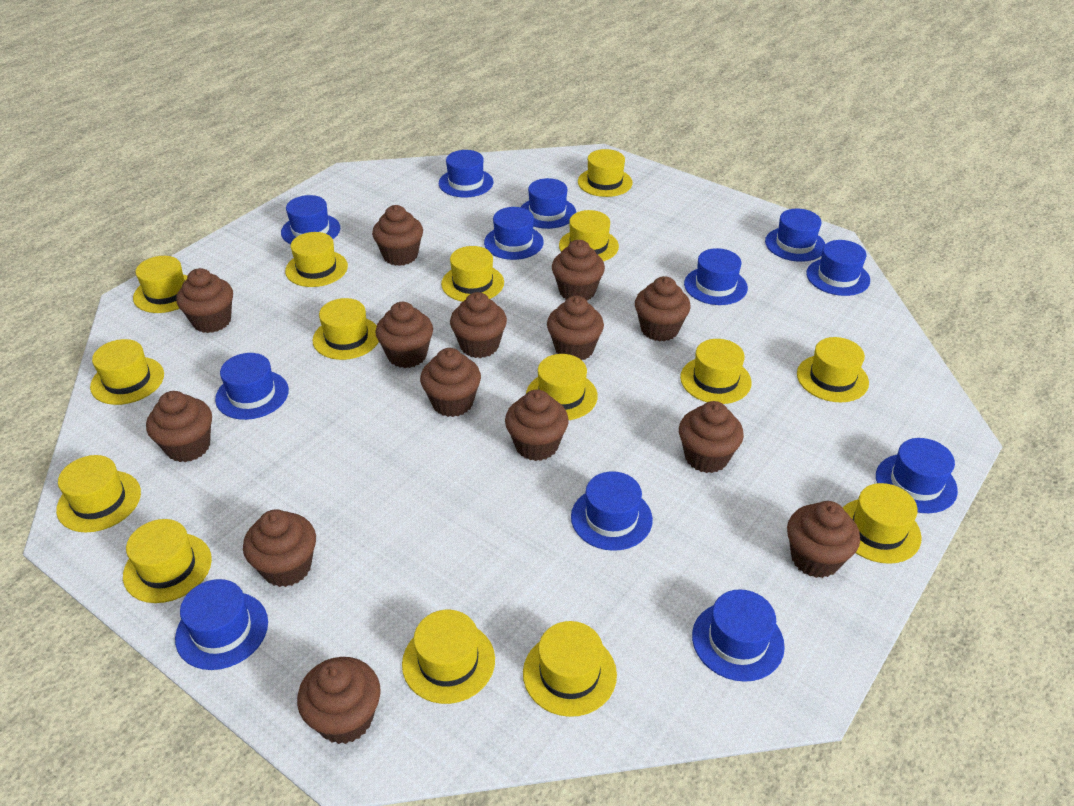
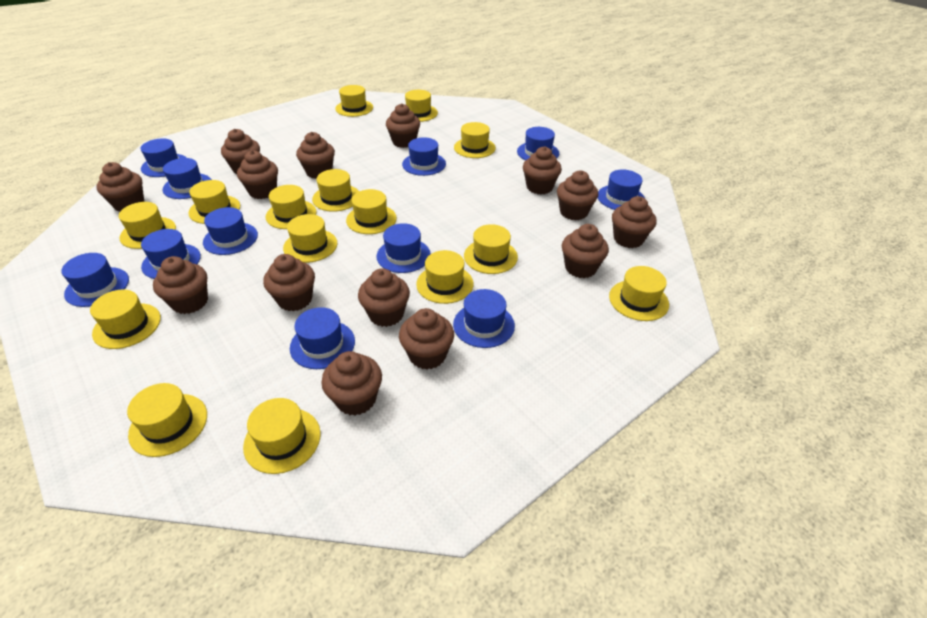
blue hat: 12 -> 11

